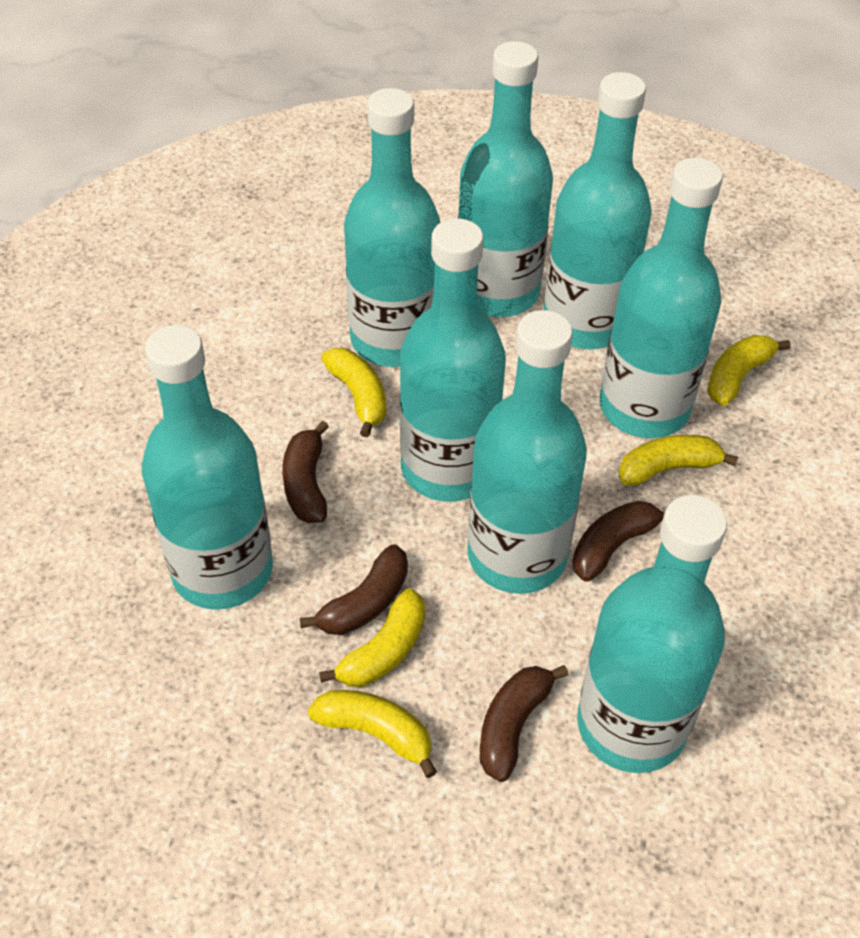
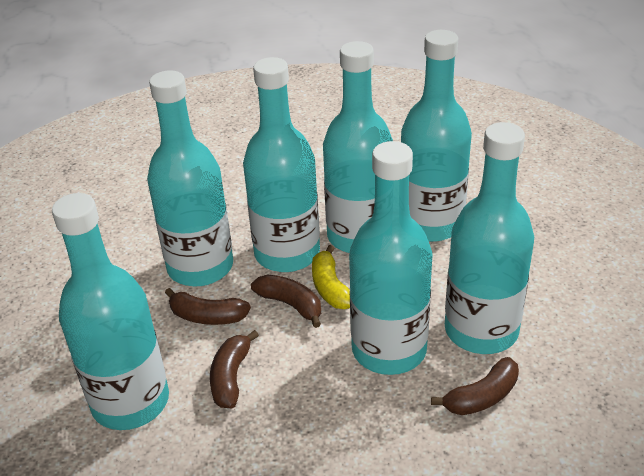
turquoise bottle: 8 -> 7
yellow banana: 5 -> 1

